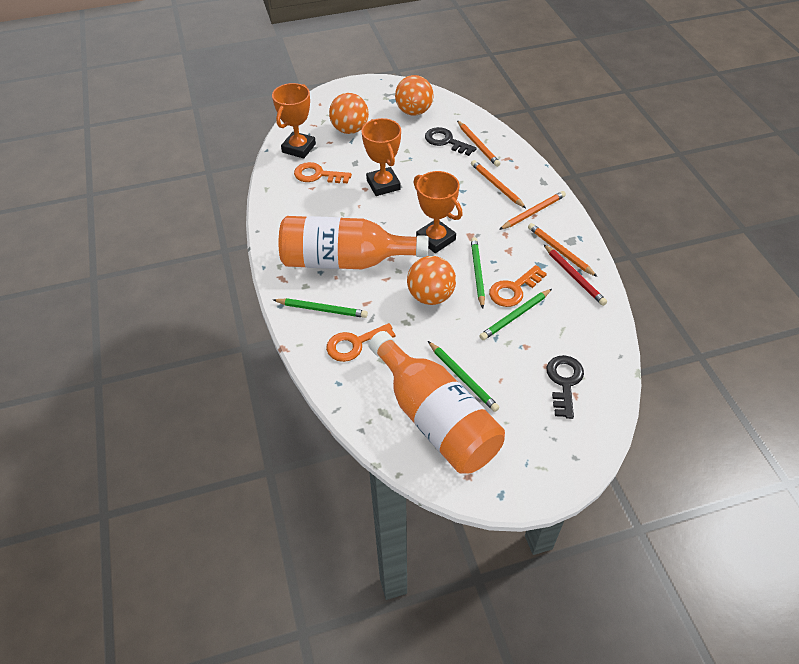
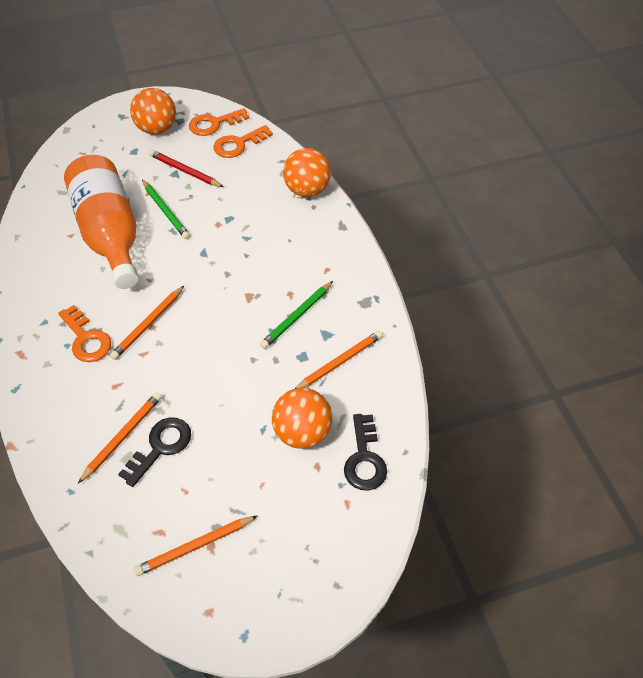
green pencil: 4 -> 2
orange bottle: 2 -> 1
orange trophy: 3 -> 0

